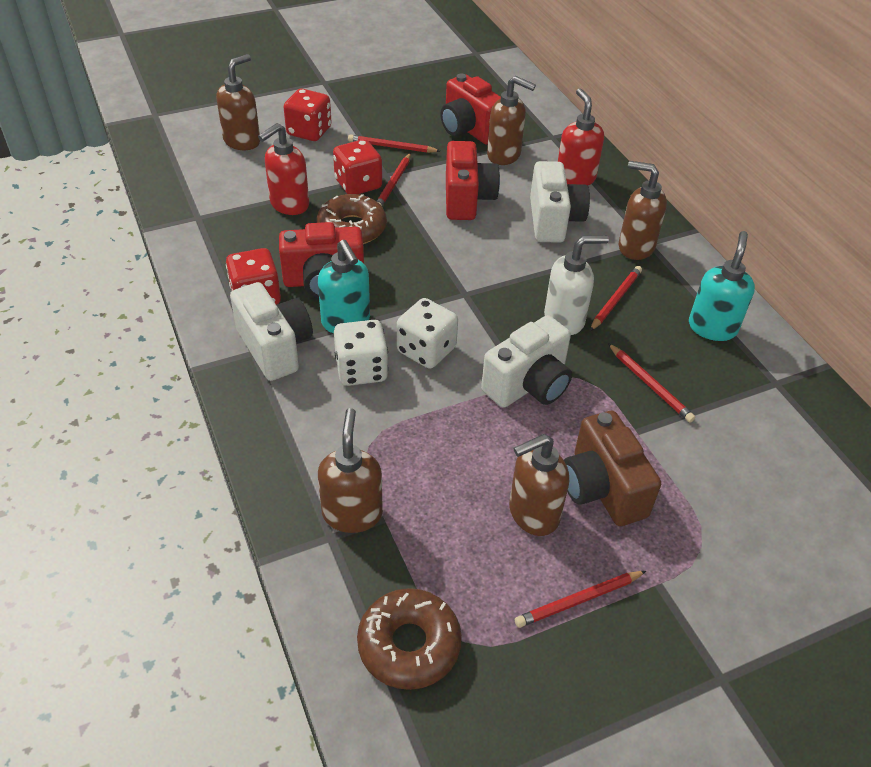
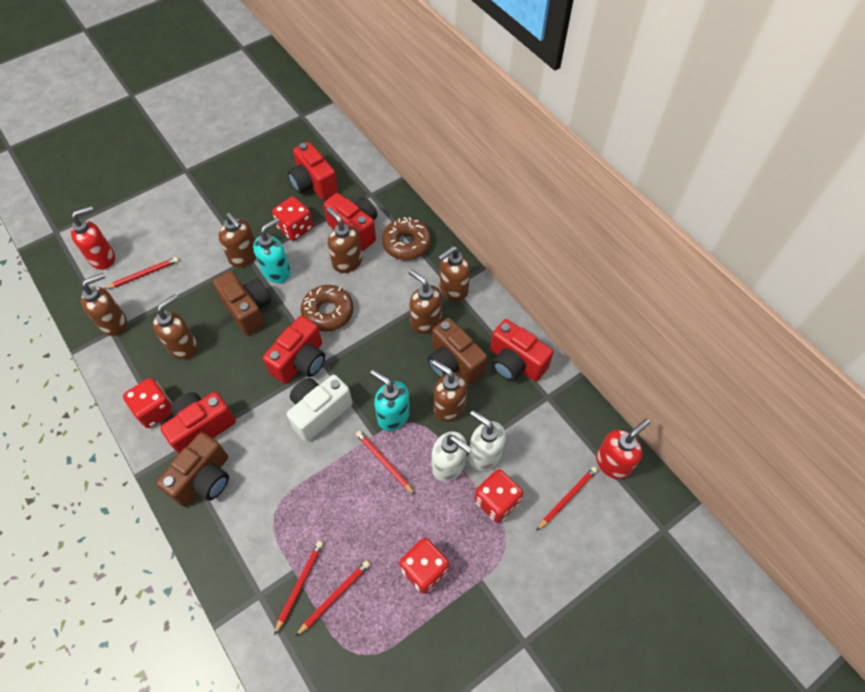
brown camera: 1 -> 3
brown soap dispenser: 5 -> 7
red camera: 3 -> 5
red dice: 3 -> 4
white camera: 3 -> 1
white dice: 2 -> 0
white soap dispenser: 1 -> 2

